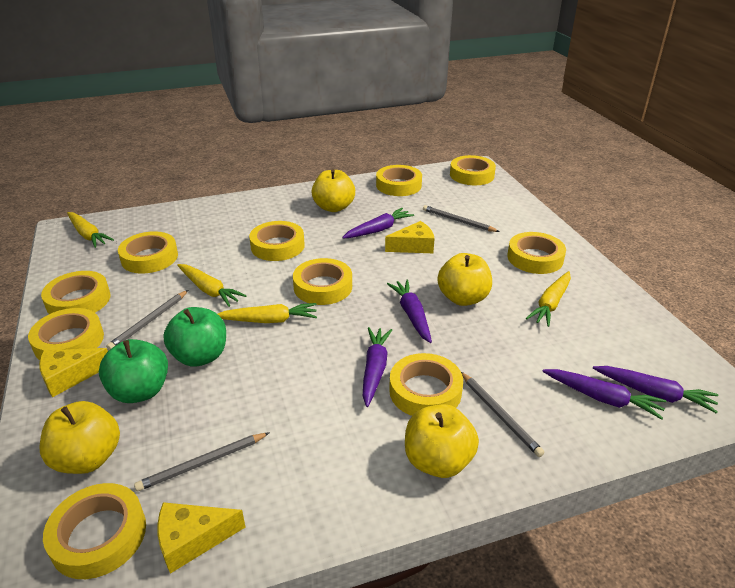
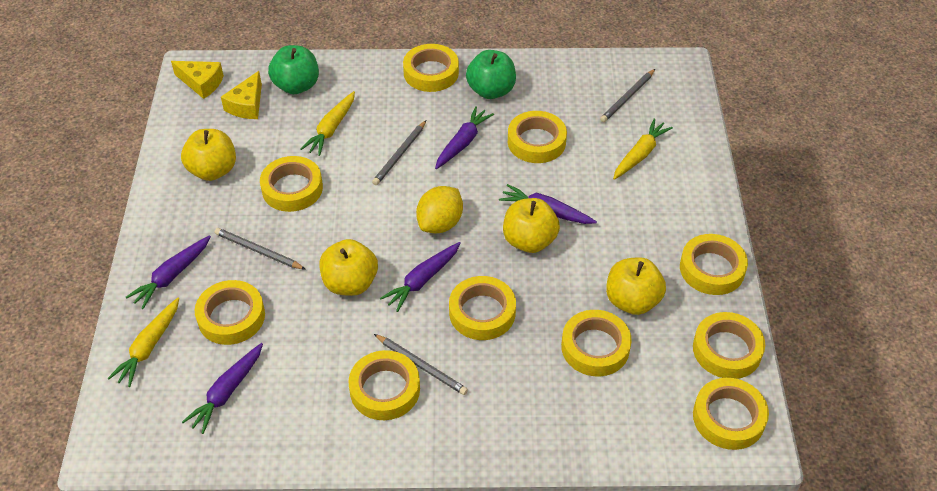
yellow carrot: 4 -> 3
yellow cheese: 3 -> 2
yellow lemon: 0 -> 1

